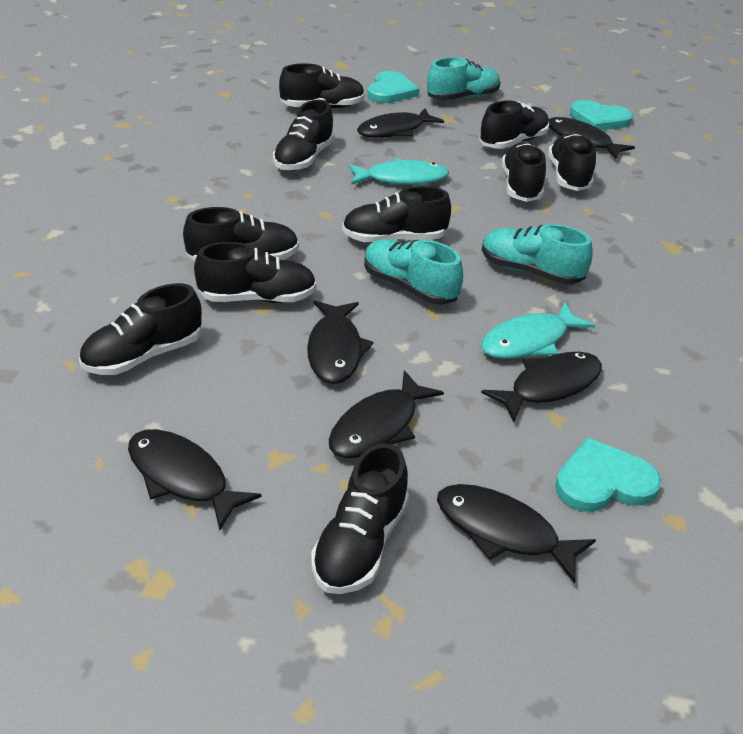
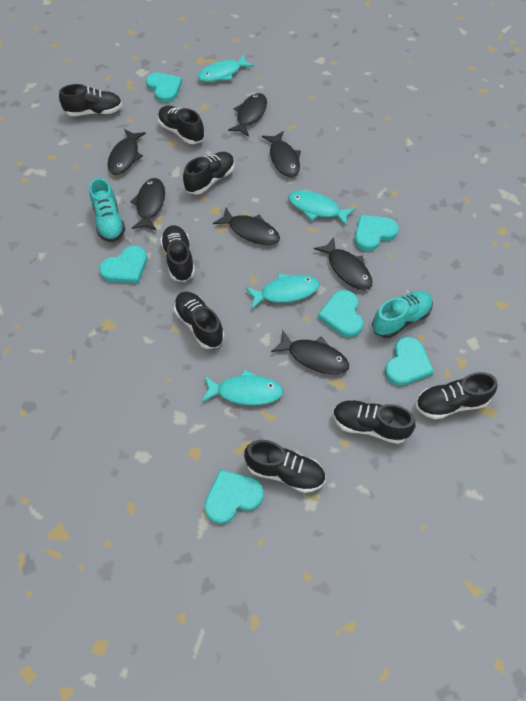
black shoe: 10 -> 8
turquoise fish: 2 -> 4
turquoise heart: 3 -> 6
turquoise shoe: 3 -> 2

